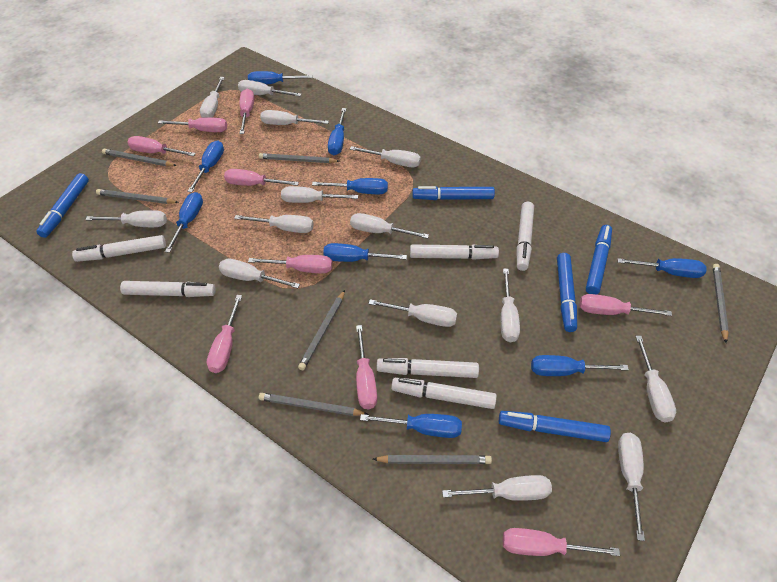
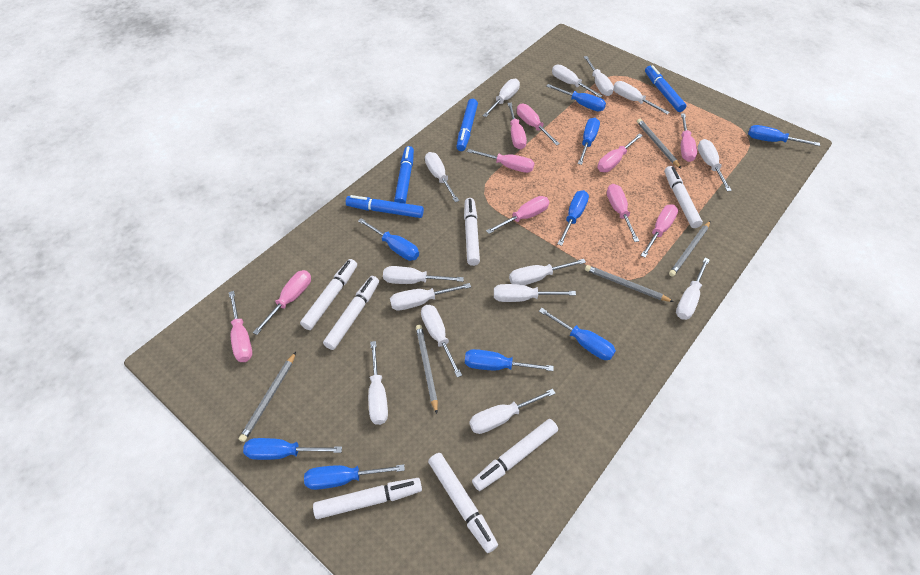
blue marker: 5 -> 4
grey pencil: 7 -> 5
pink screwdriver: 9 -> 10
white marker: 6 -> 7

